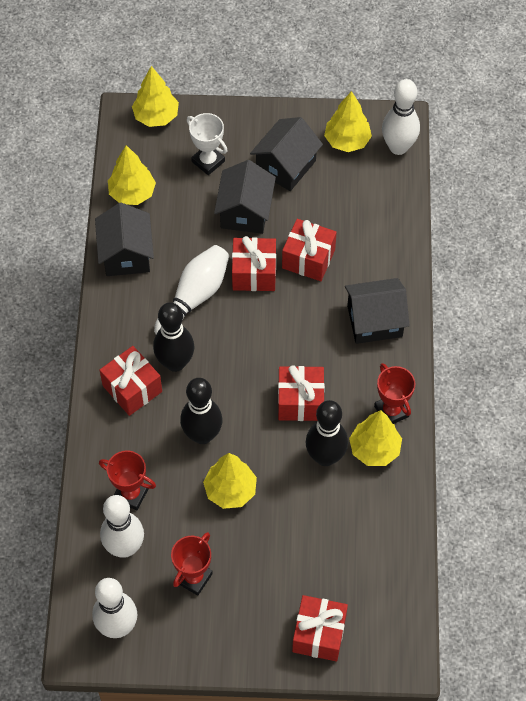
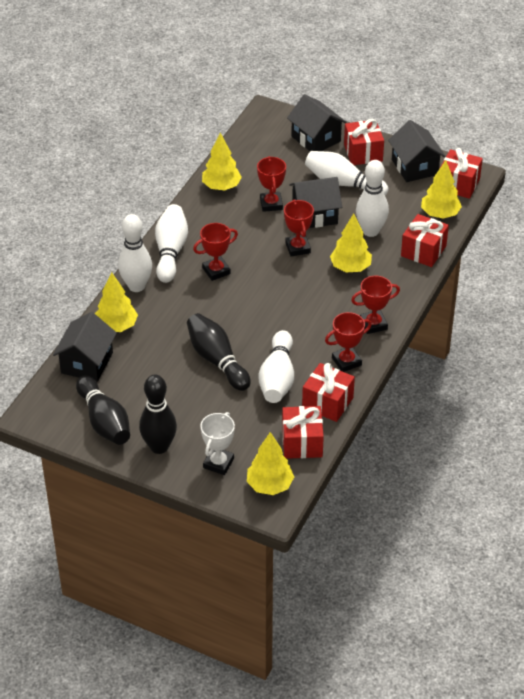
red trophy: 3 -> 5
white bowling pin: 4 -> 5

